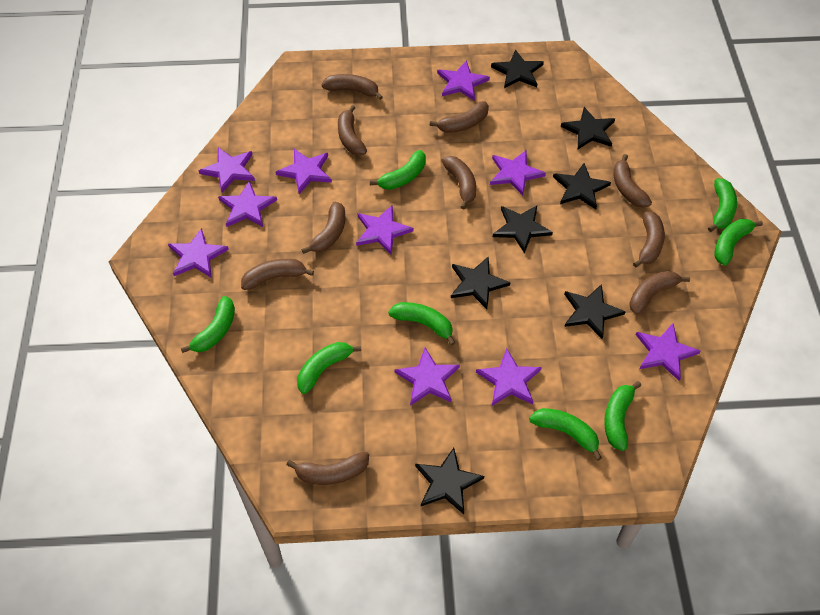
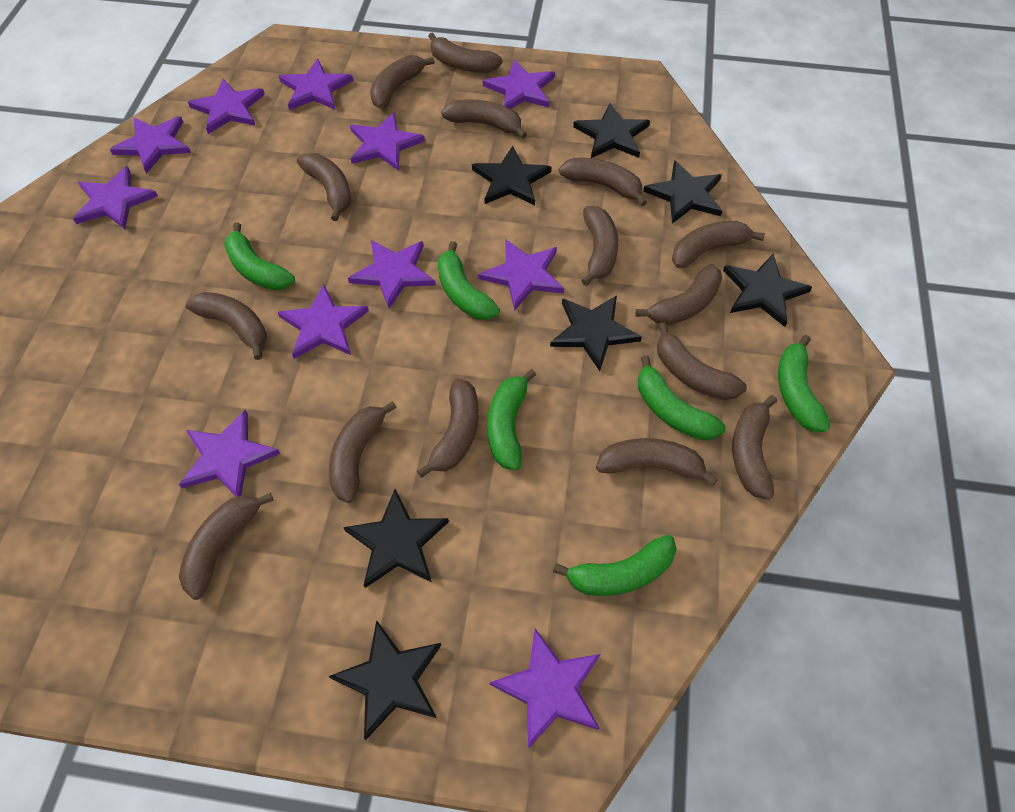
brown banana: 10 -> 15
green banana: 8 -> 6
purple star: 10 -> 11

